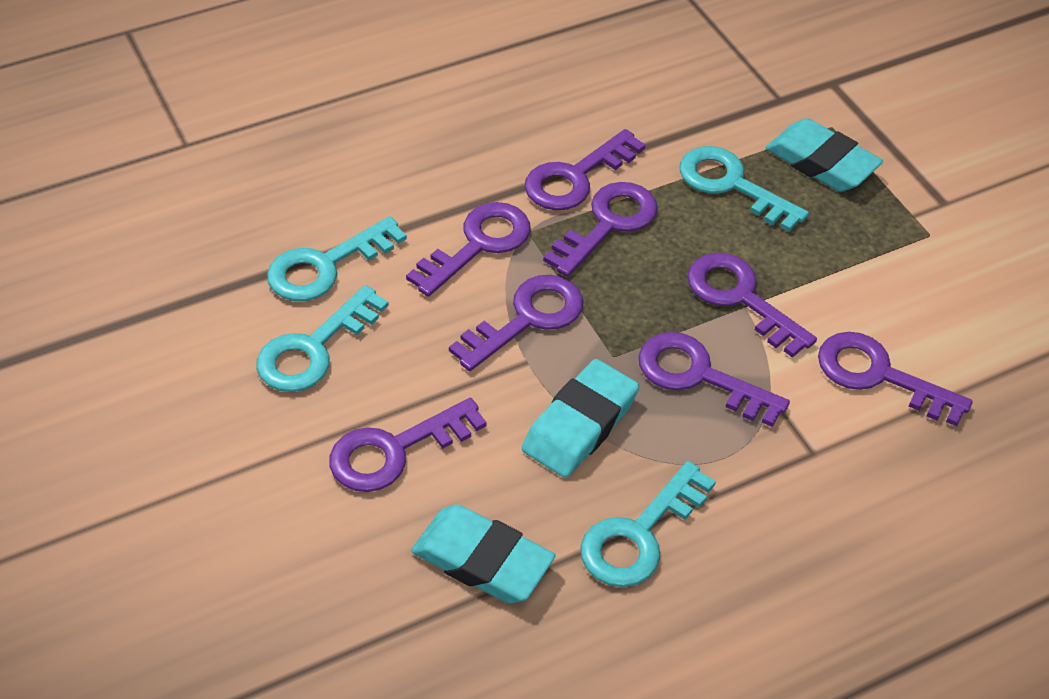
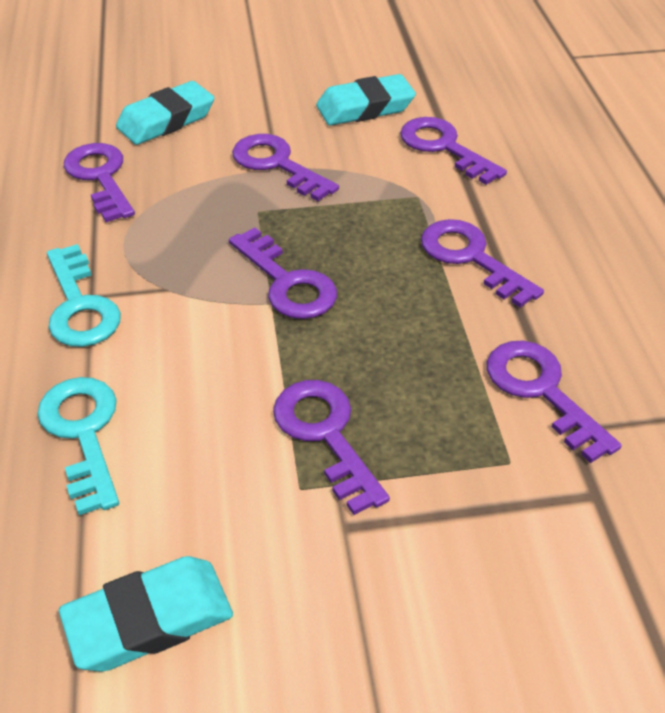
purple key: 8 -> 7
turquoise key: 4 -> 2

